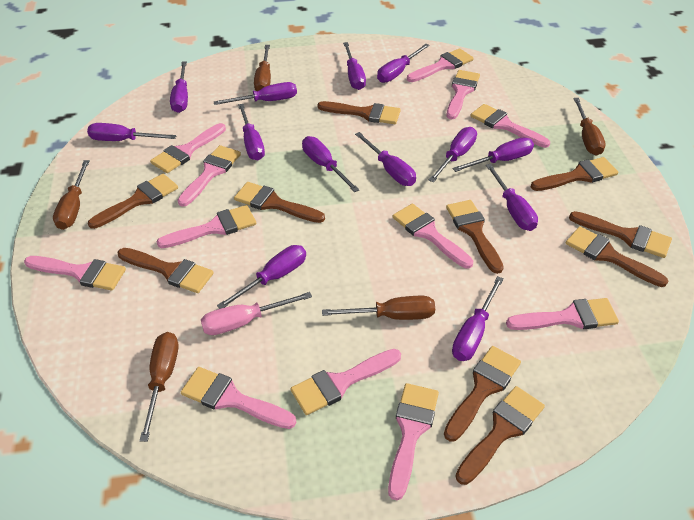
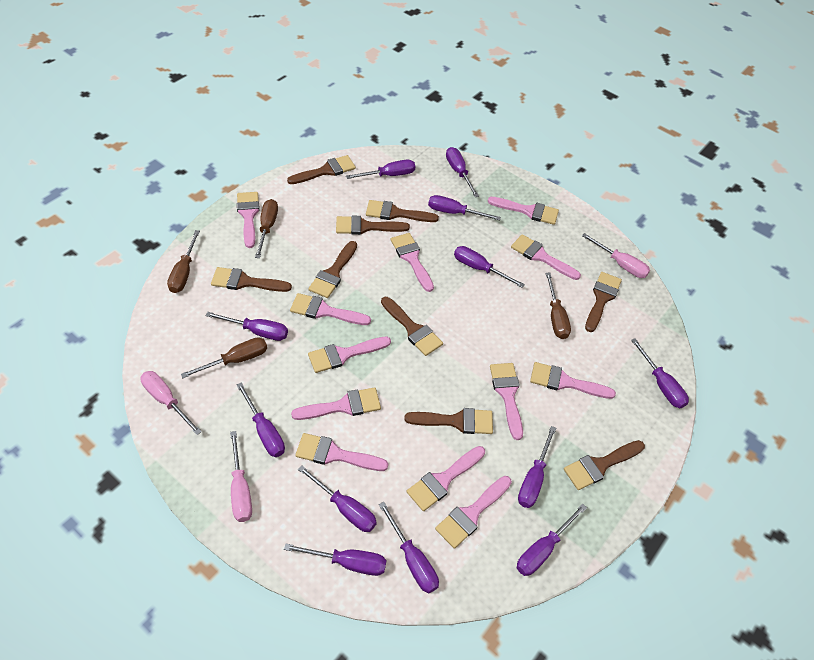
brown brush: 10 -> 9
brown screwdriver: 5 -> 4
pink screwdriver: 1 -> 3
purple screwdriver: 13 -> 12

